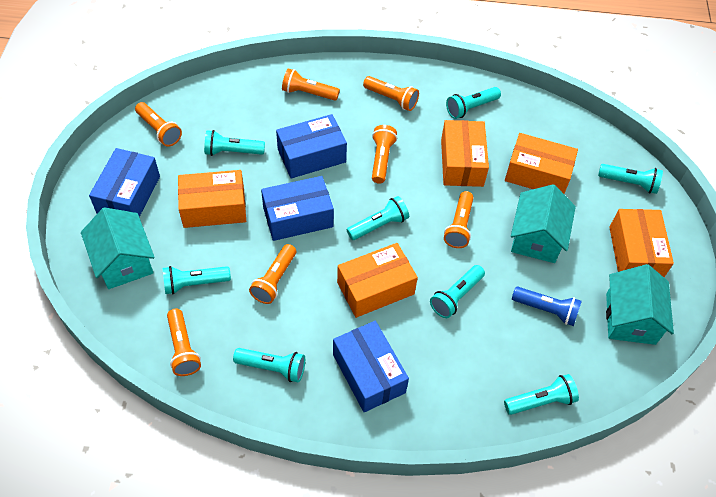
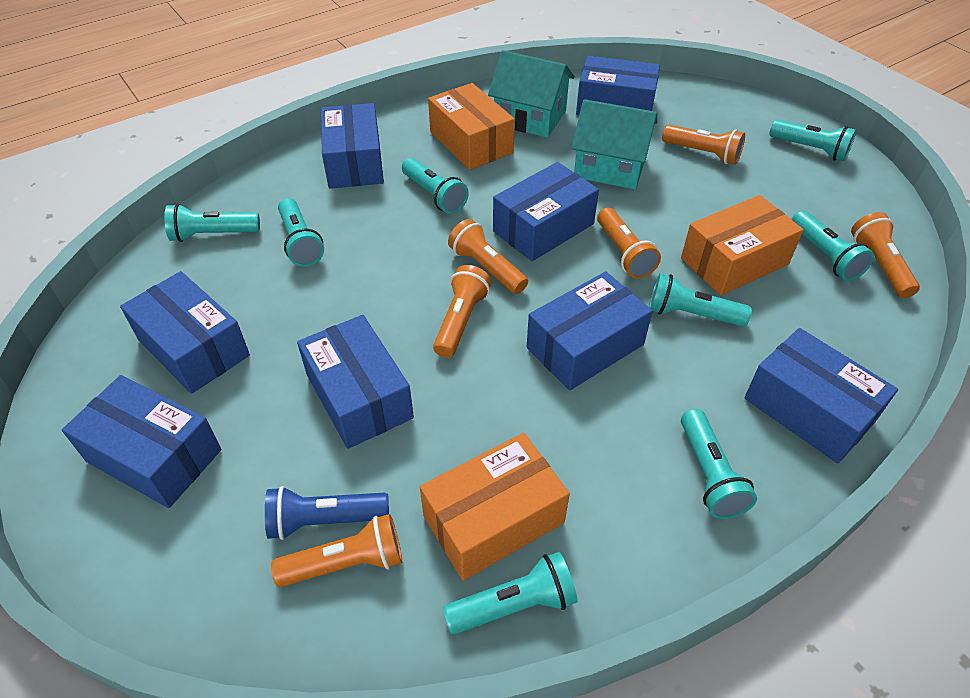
blue box: 4 -> 8
orange box: 5 -> 3
orange flashlight: 7 -> 6
turquoise house: 3 -> 2

